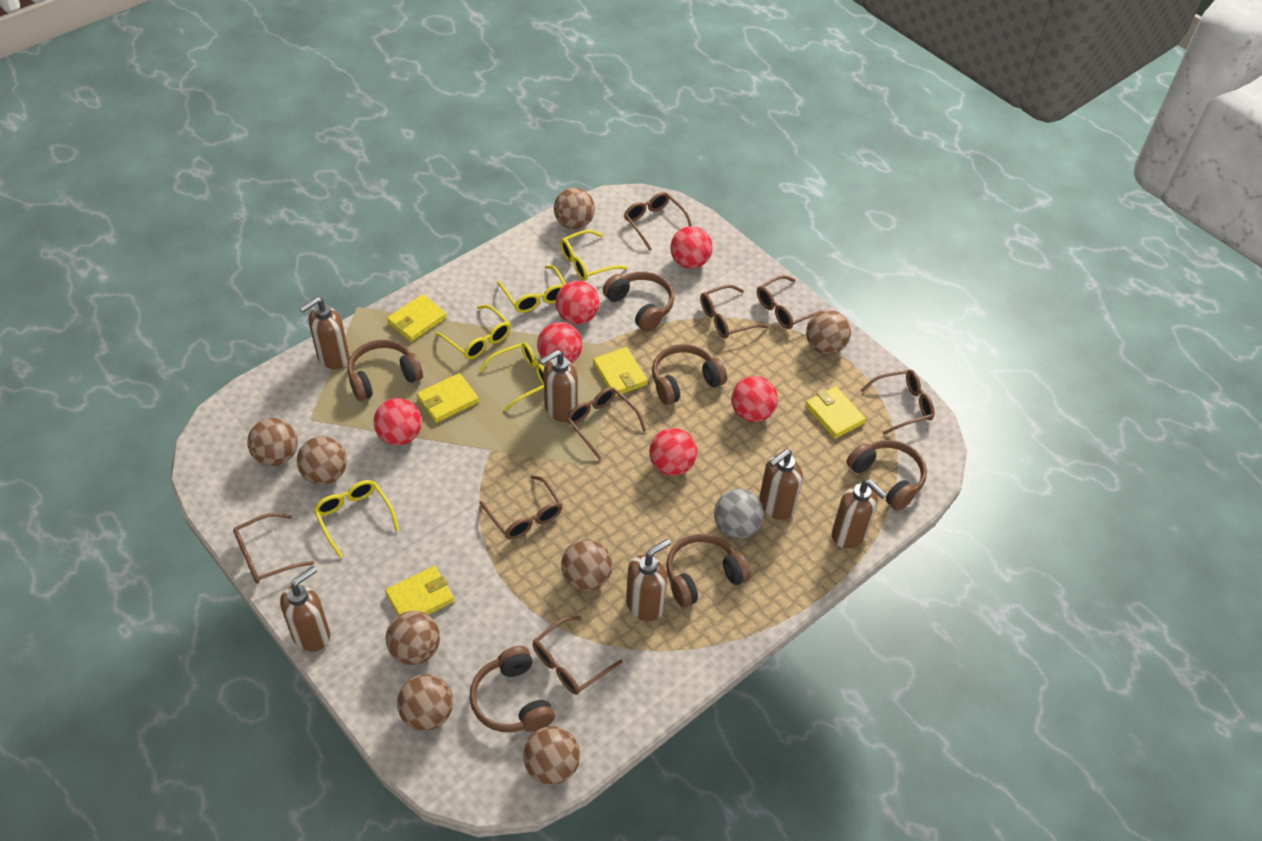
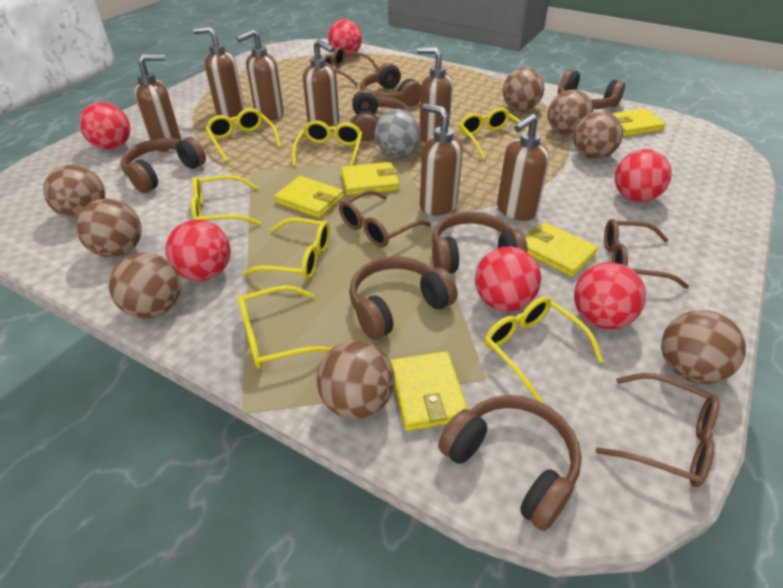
brown glasses: 8 -> 4
brown headphones: 6 -> 7
brown soap dispenser: 6 -> 7
yellow glasses: 5 -> 7

